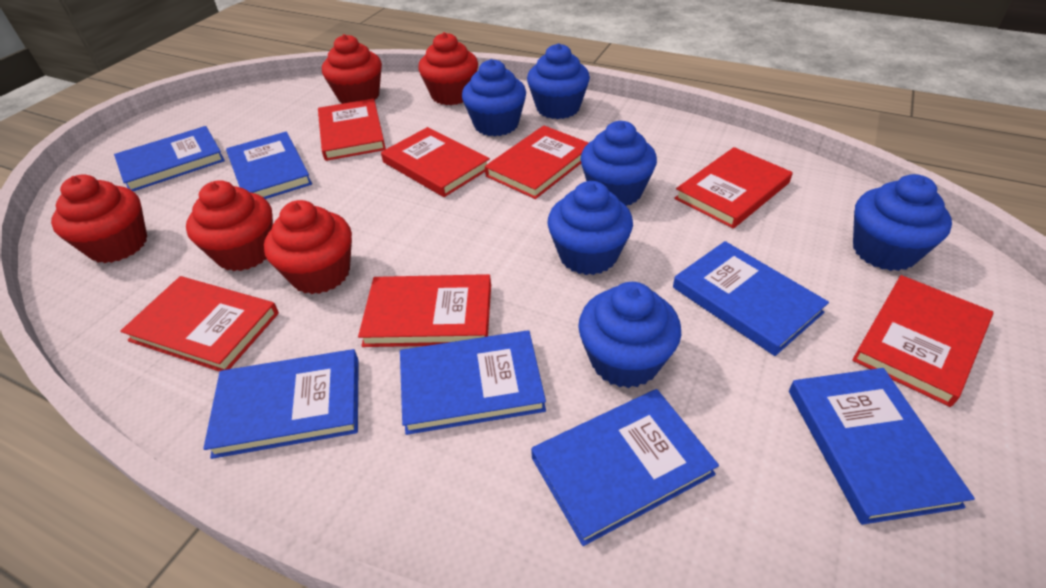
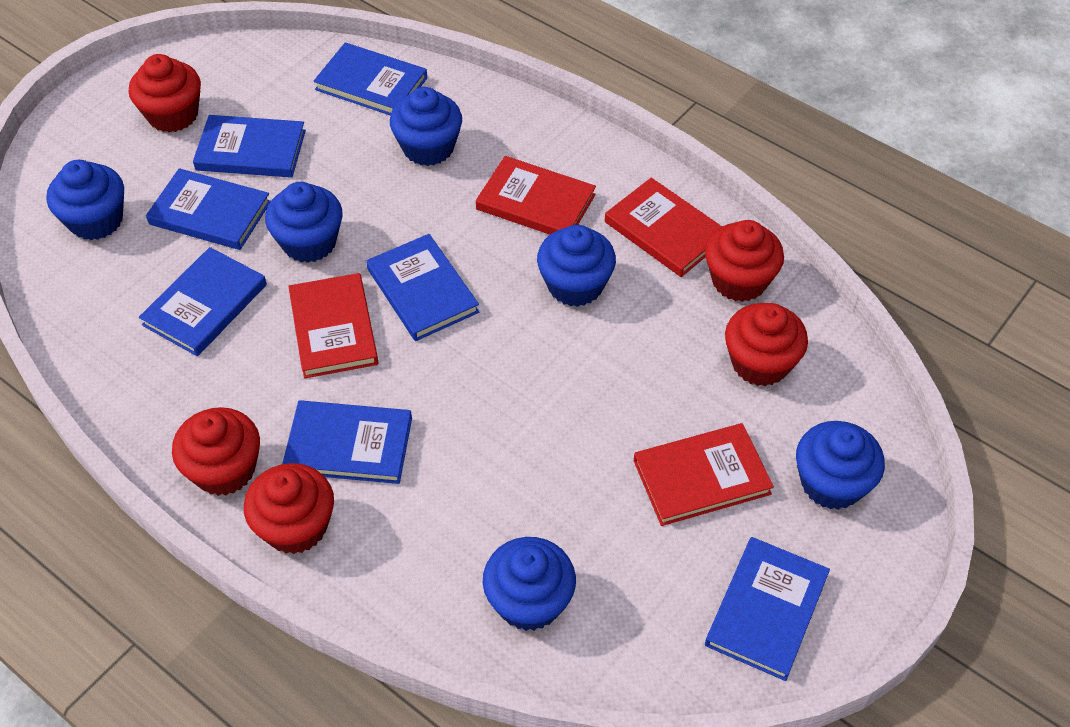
red book: 7 -> 4

